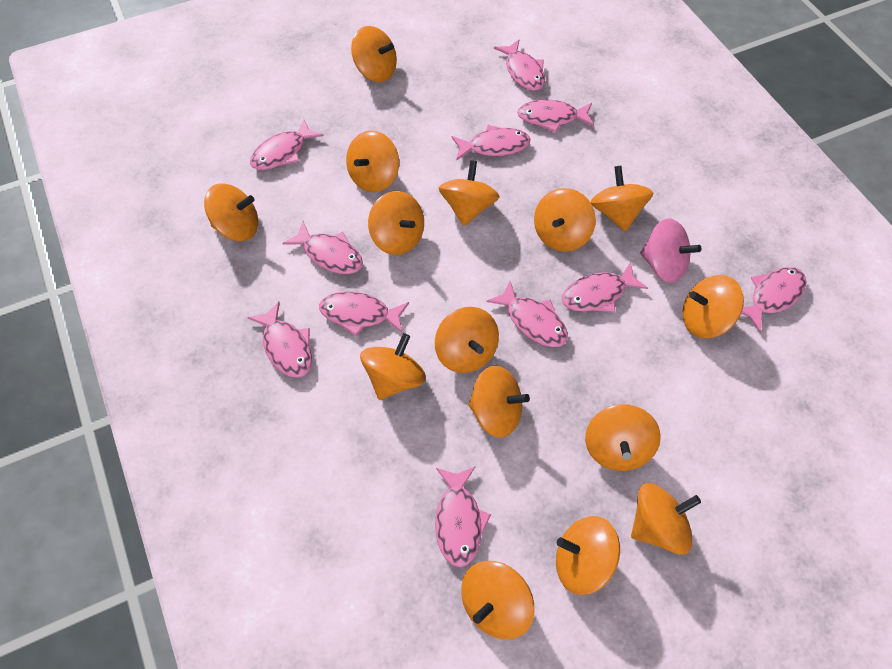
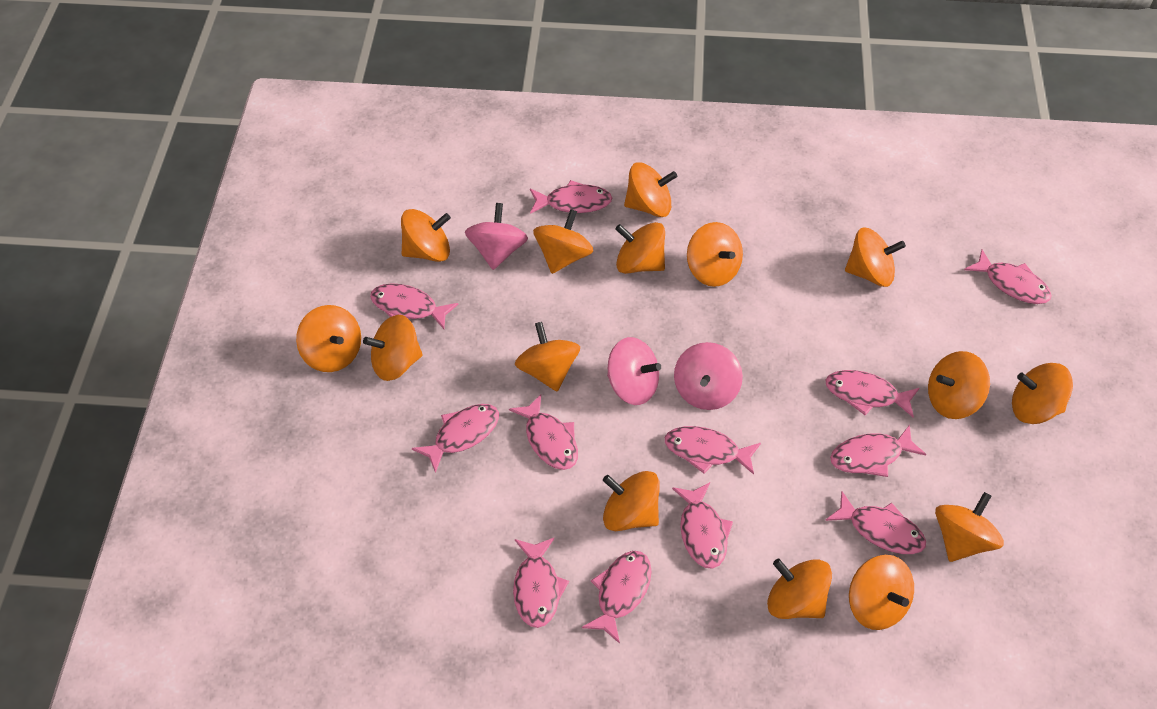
pink fish: 11 -> 12
pink spinning top: 1 -> 3

